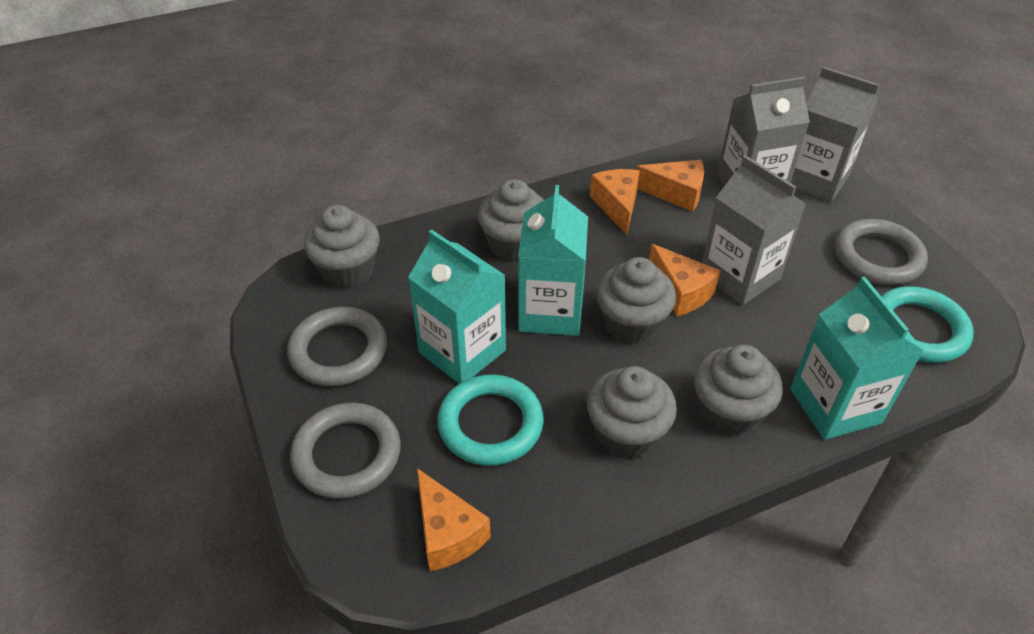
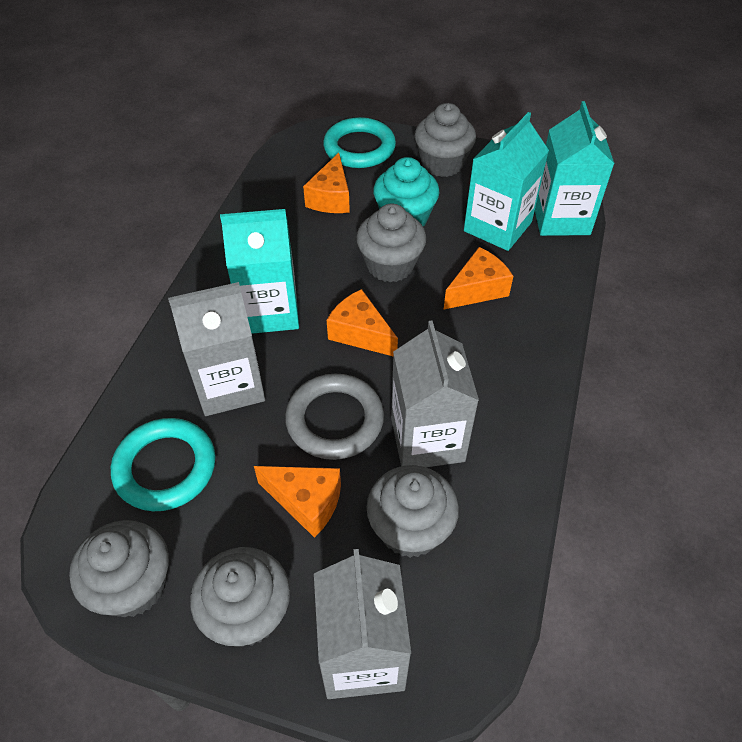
grey ring: 3 -> 1
turquoise cupcake: 0 -> 1

